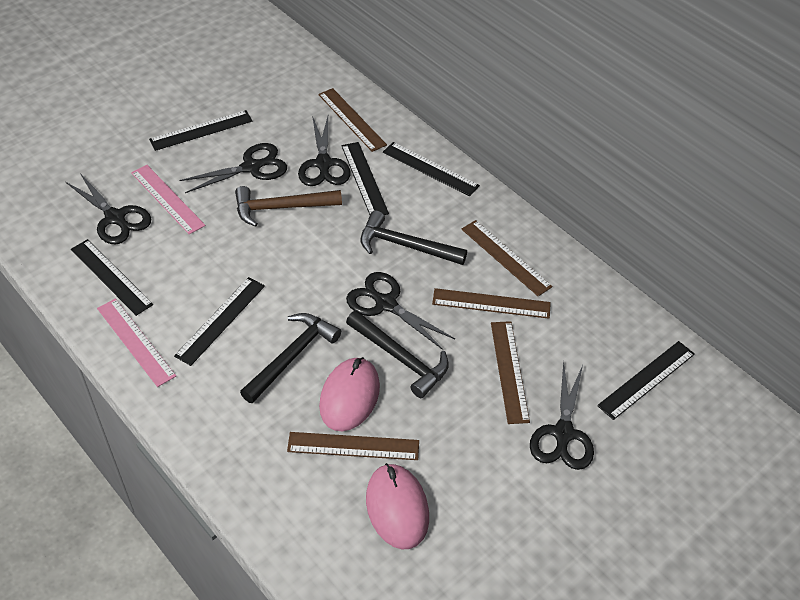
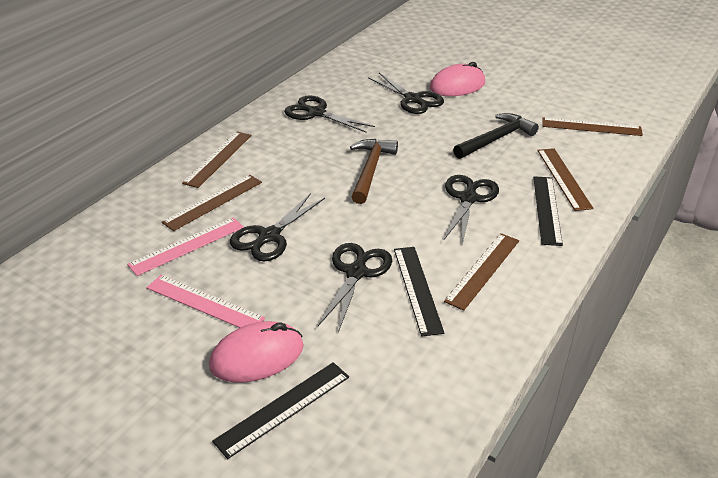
black hammer: 3 -> 1
black ruler: 6 -> 3

